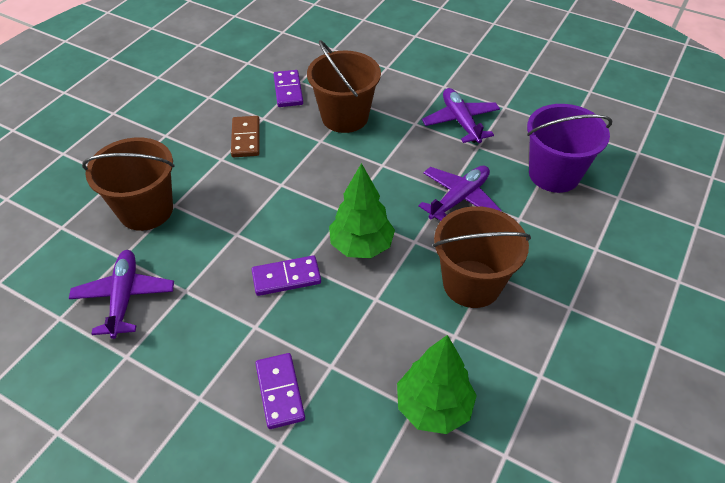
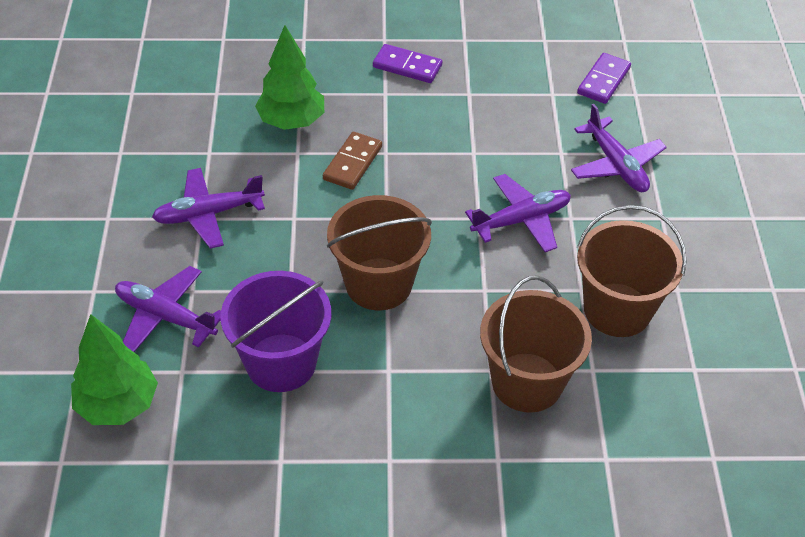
purple domino: 3 -> 2
purple plane: 3 -> 4

